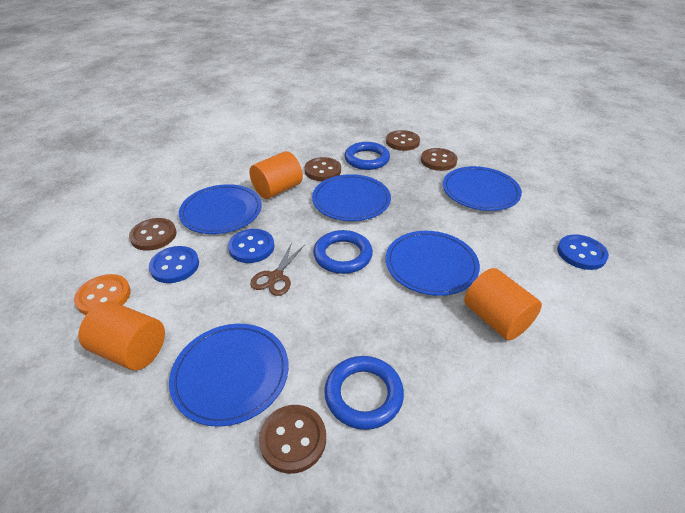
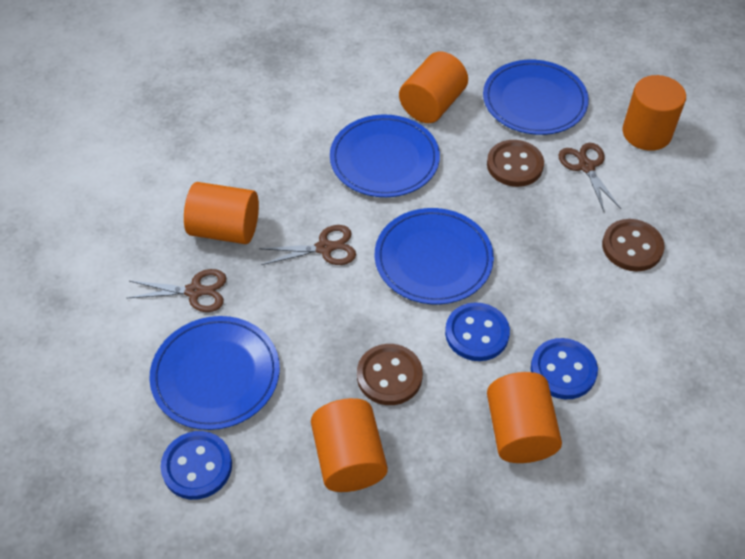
blue plate: 5 -> 4
blue ring: 3 -> 0
brown button: 5 -> 3
brown scissors: 1 -> 3
orange button: 1 -> 0
orange cylinder: 3 -> 5

